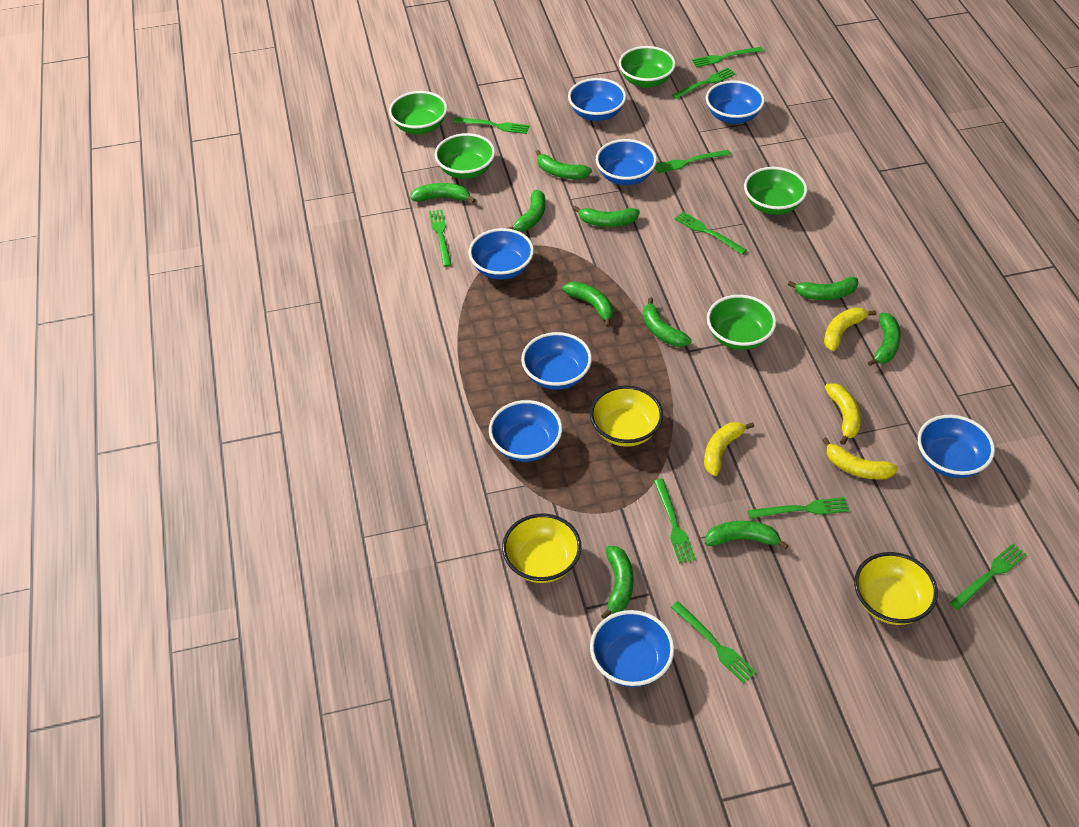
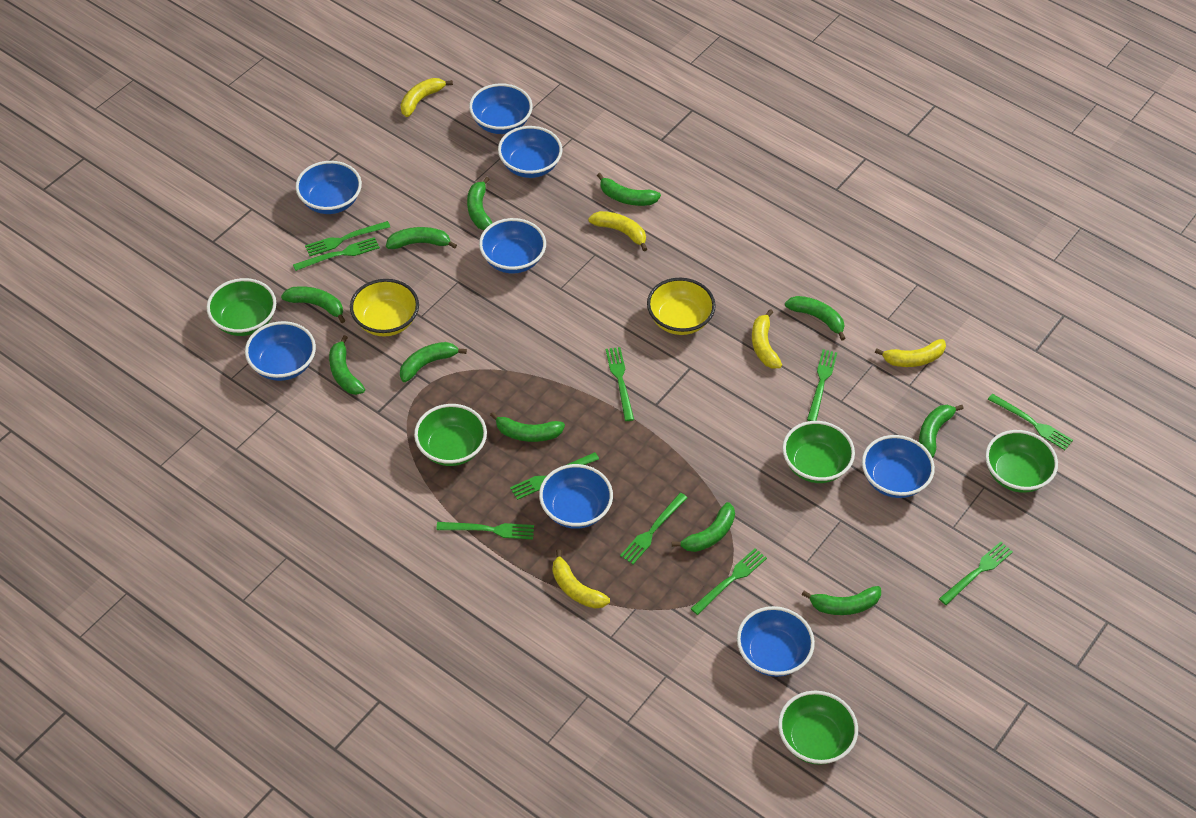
green banana: 10 -> 11
yellow banana: 4 -> 5
yellow bowl: 3 -> 2

